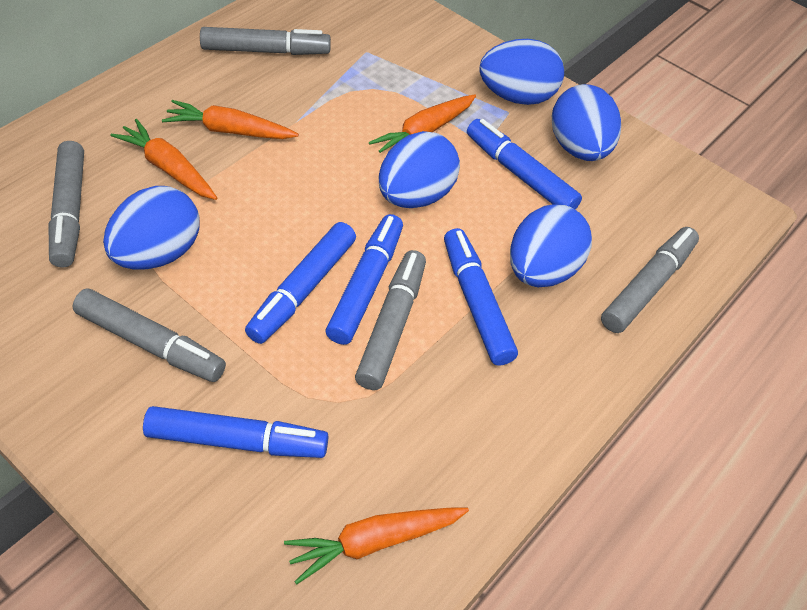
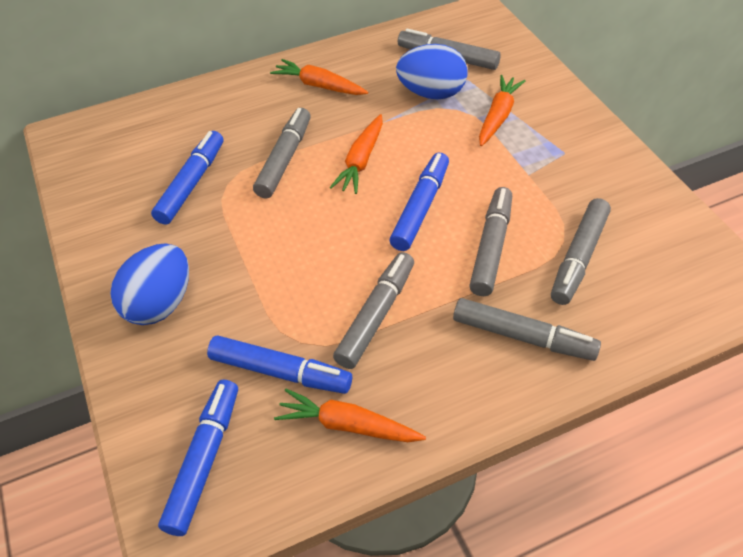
blue egg: 5 -> 2
blue marker: 5 -> 4
grey marker: 5 -> 6

